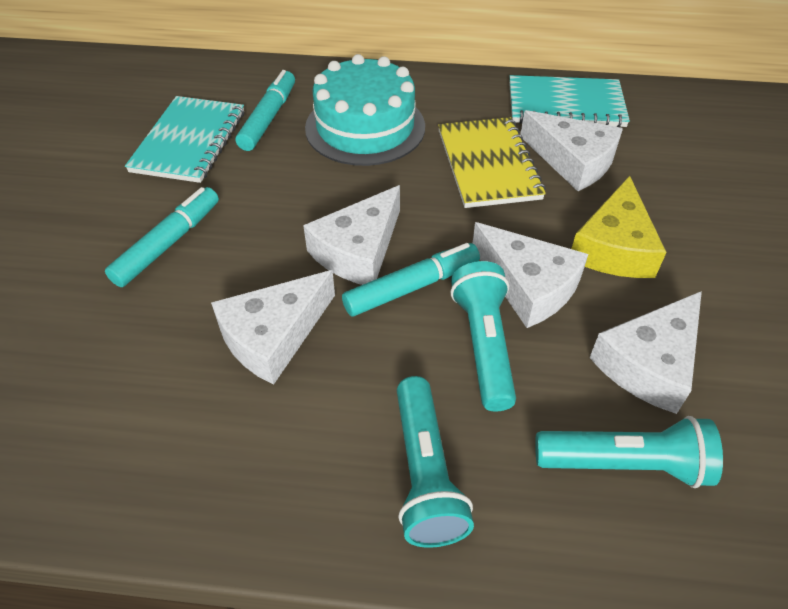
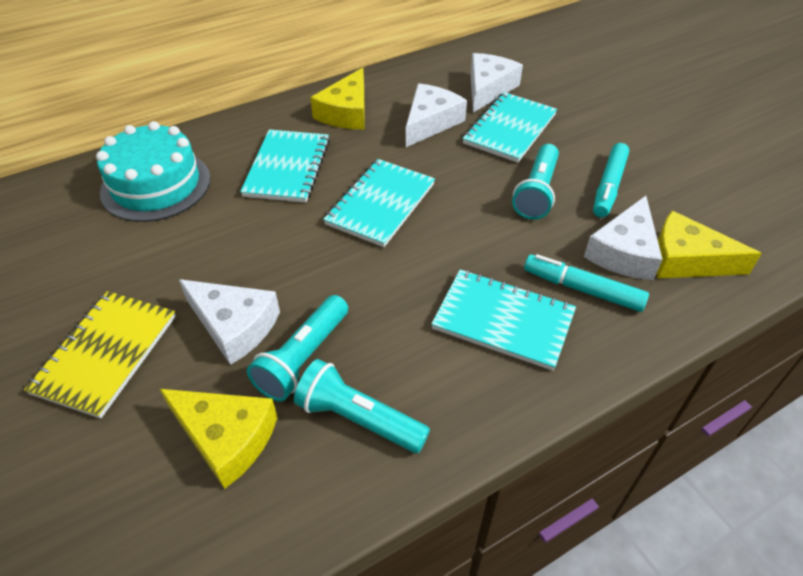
turquoise marker: 3 -> 2
turquoise notebook: 2 -> 4
white cheese: 5 -> 4
yellow cheese: 1 -> 3

